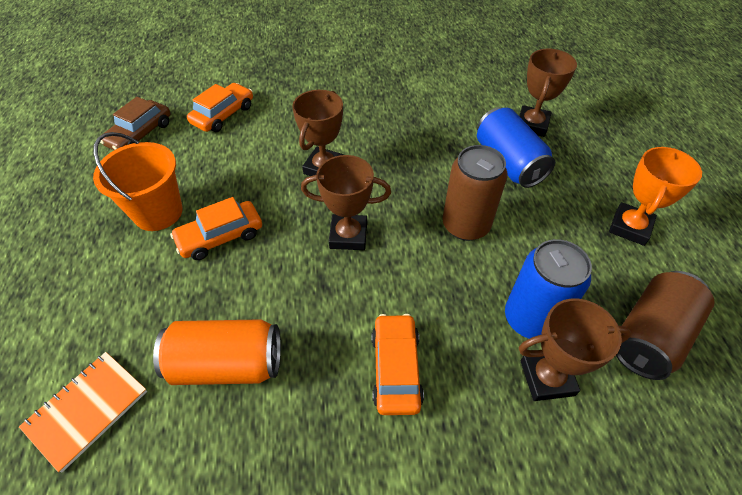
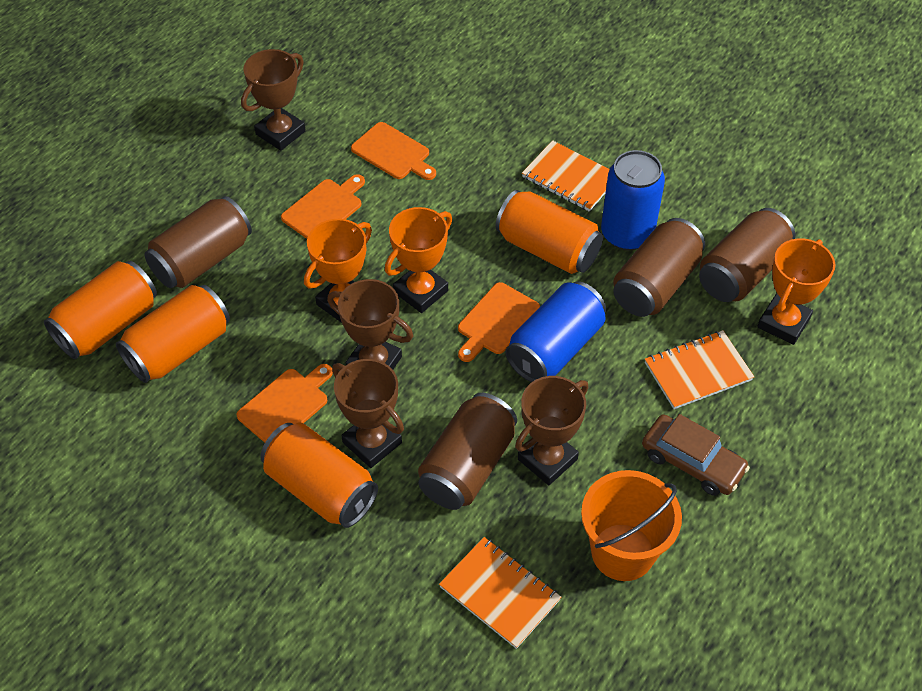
brown can: 2 -> 4
orange can: 1 -> 4
orange car: 3 -> 0
orange cutting board: 0 -> 4
orange notebook: 1 -> 3
orange trophy: 1 -> 3

